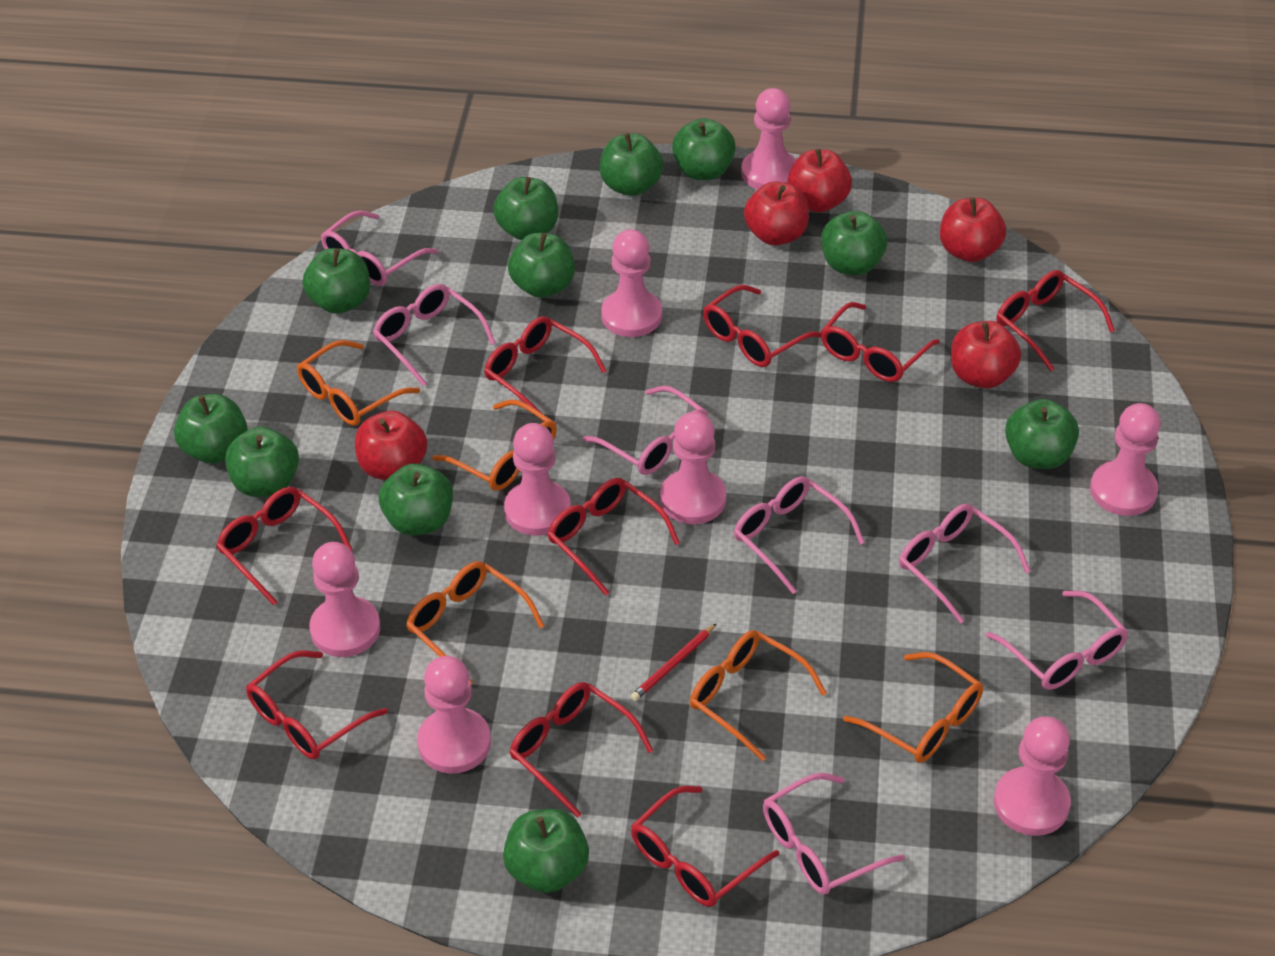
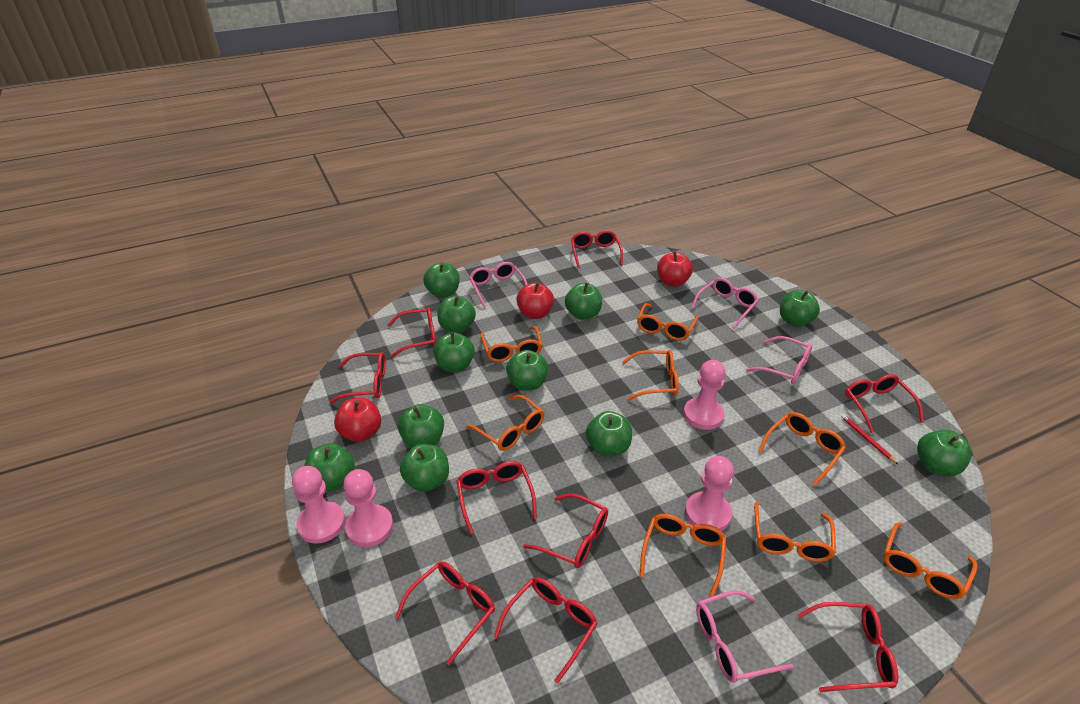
orange glasses: 5 -> 8
pink glasses: 7 -> 4
pink pawn: 8 -> 4
red apple: 5 -> 3

